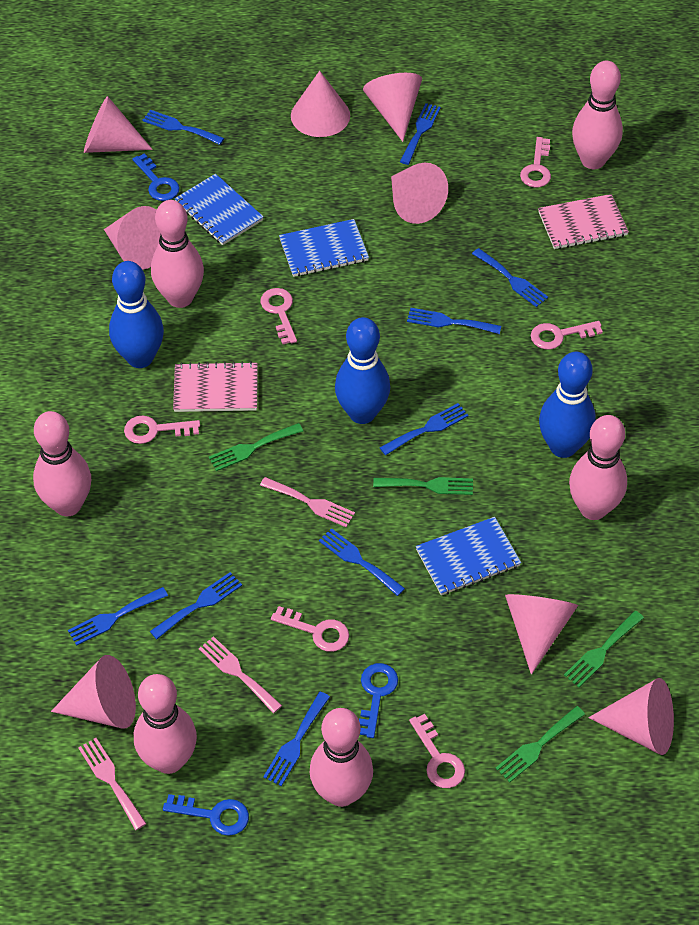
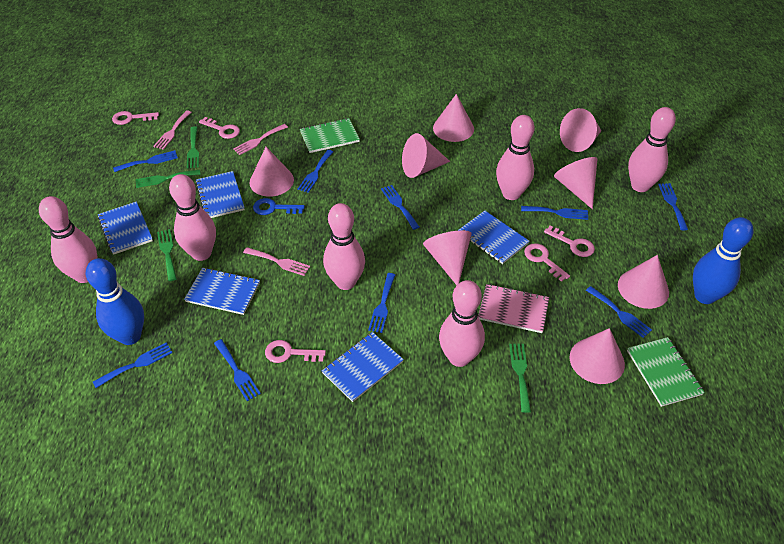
blue bowling pin: 3 -> 2
blue key: 3 -> 1
blue notebook: 3 -> 5
green notebook: 0 -> 2
pink key: 6 -> 5
pink notebook: 2 -> 1

